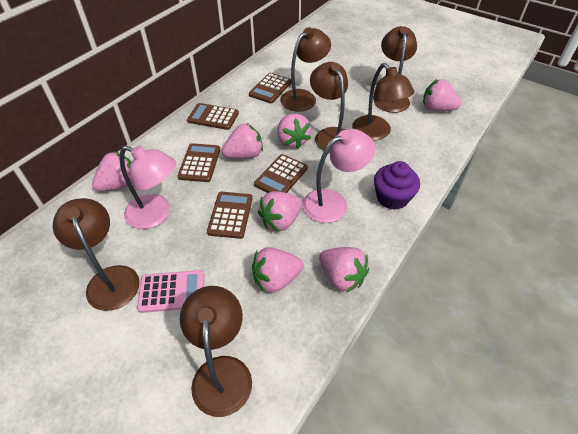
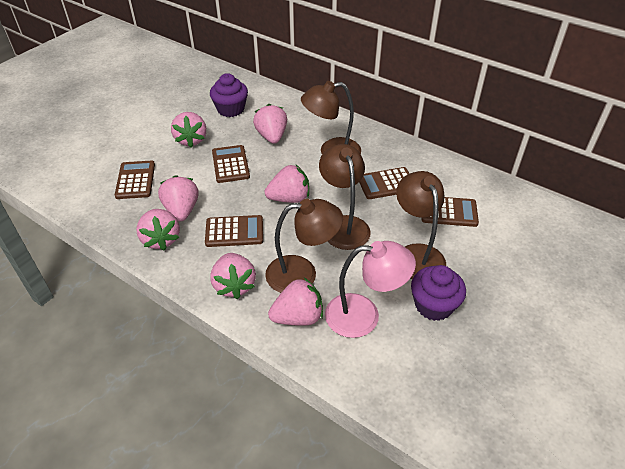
brown lamp: 6 -> 4
pink calculator: 1 -> 0
pink lamp: 2 -> 1
purple cupcake: 1 -> 2

